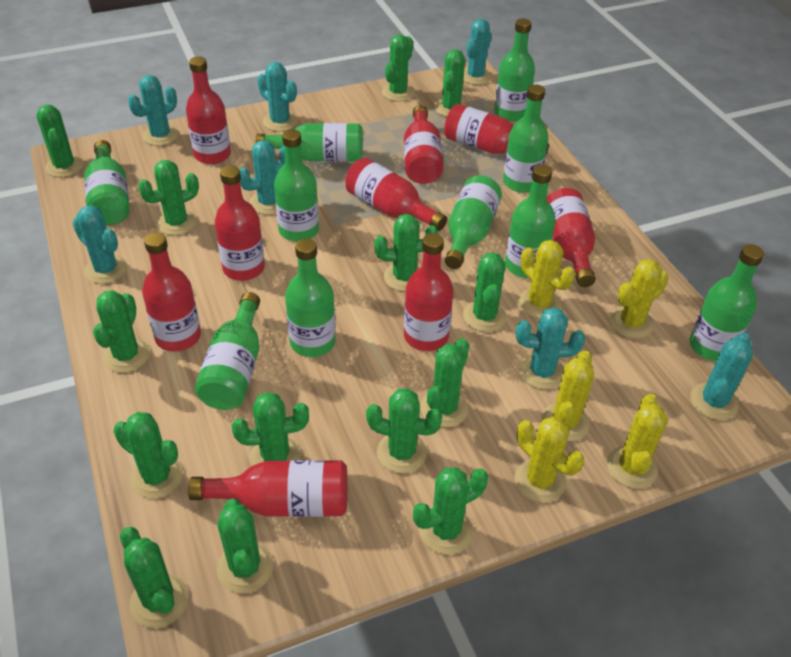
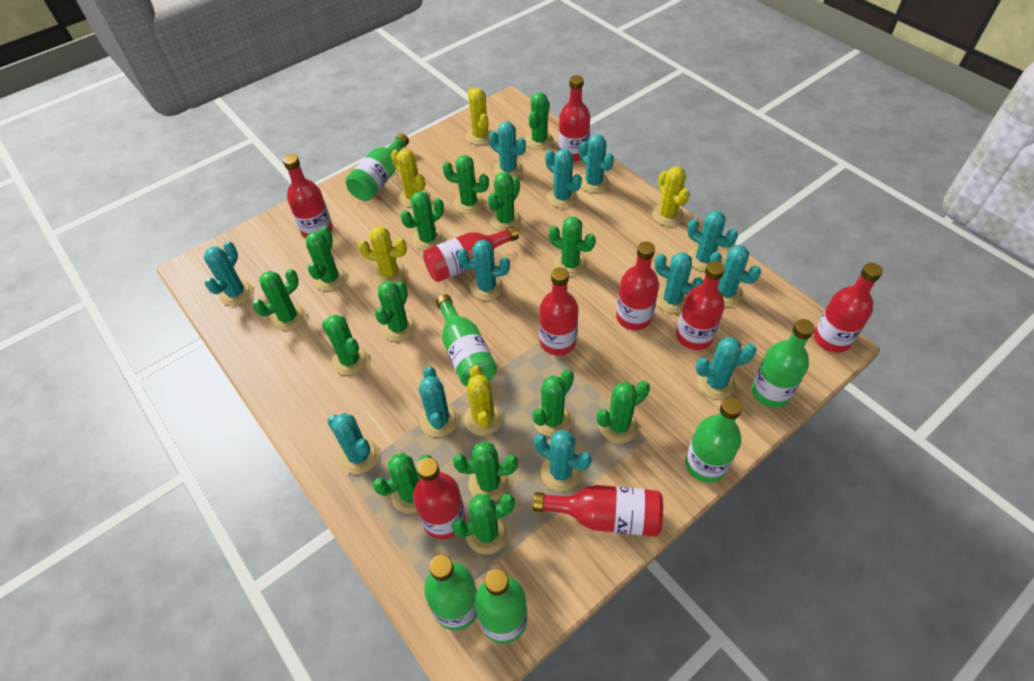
green bottle: 10 -> 6
turquoise cactus: 7 -> 12

